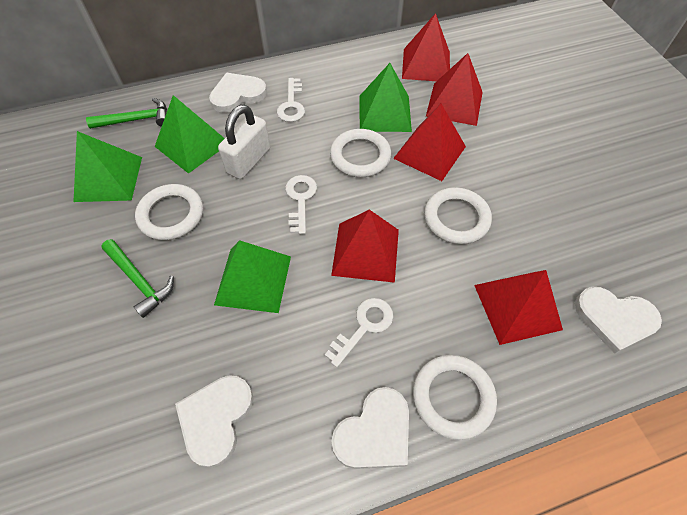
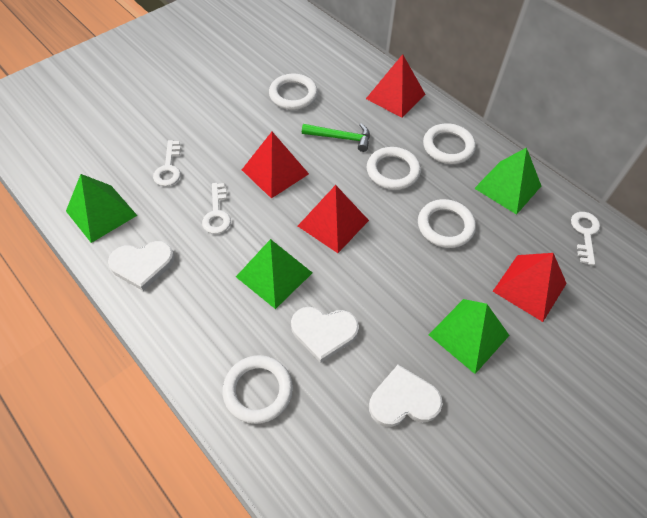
green hammer: 2 -> 1
red pyramid: 5 -> 4
white heart: 4 -> 3
white padlock: 1 -> 0
white ring: 4 -> 5

